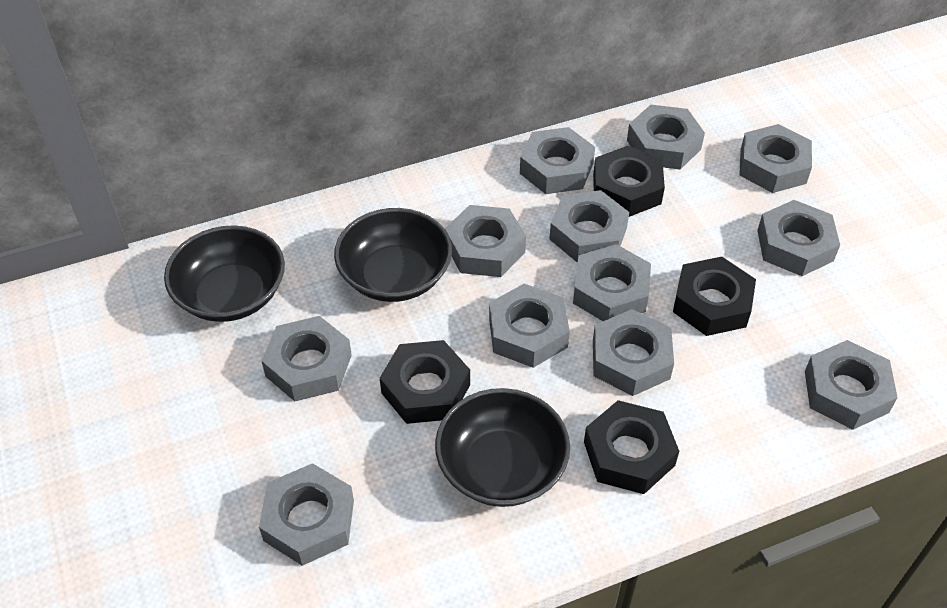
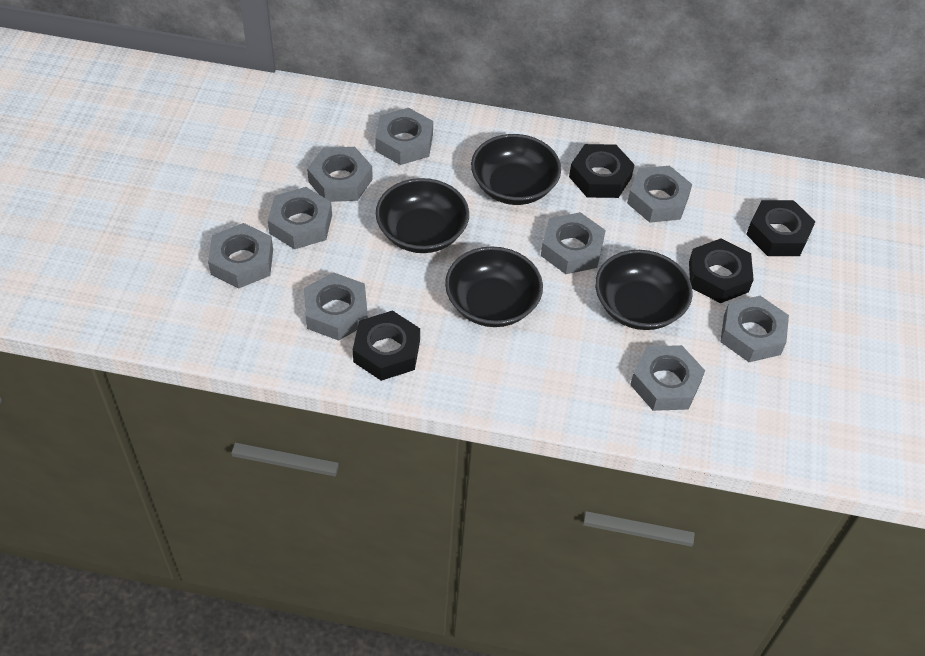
black bowl: 3 -> 4
grey nut: 12 -> 9

